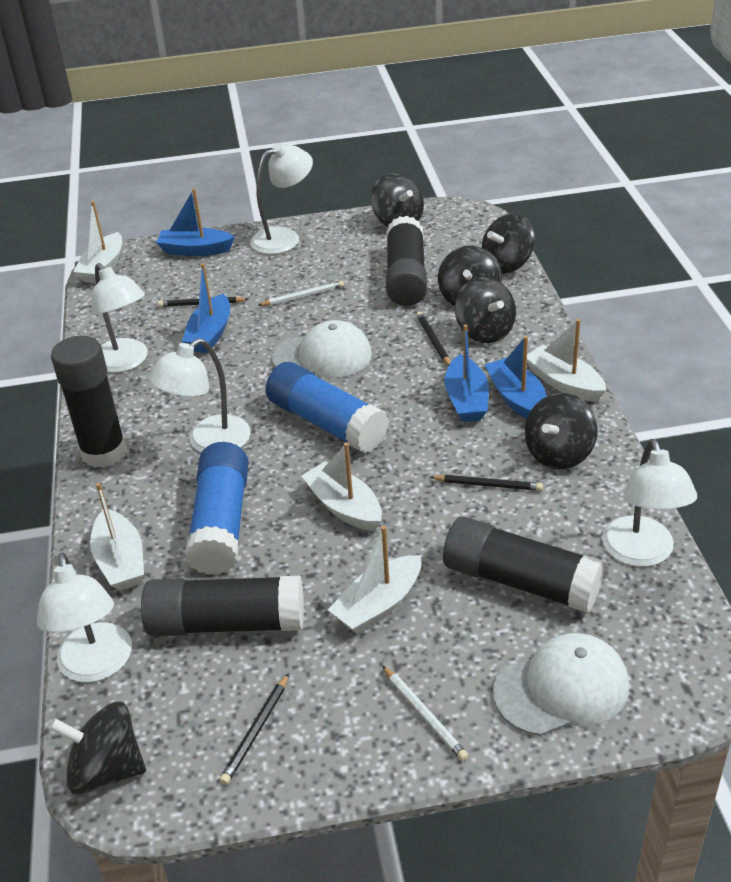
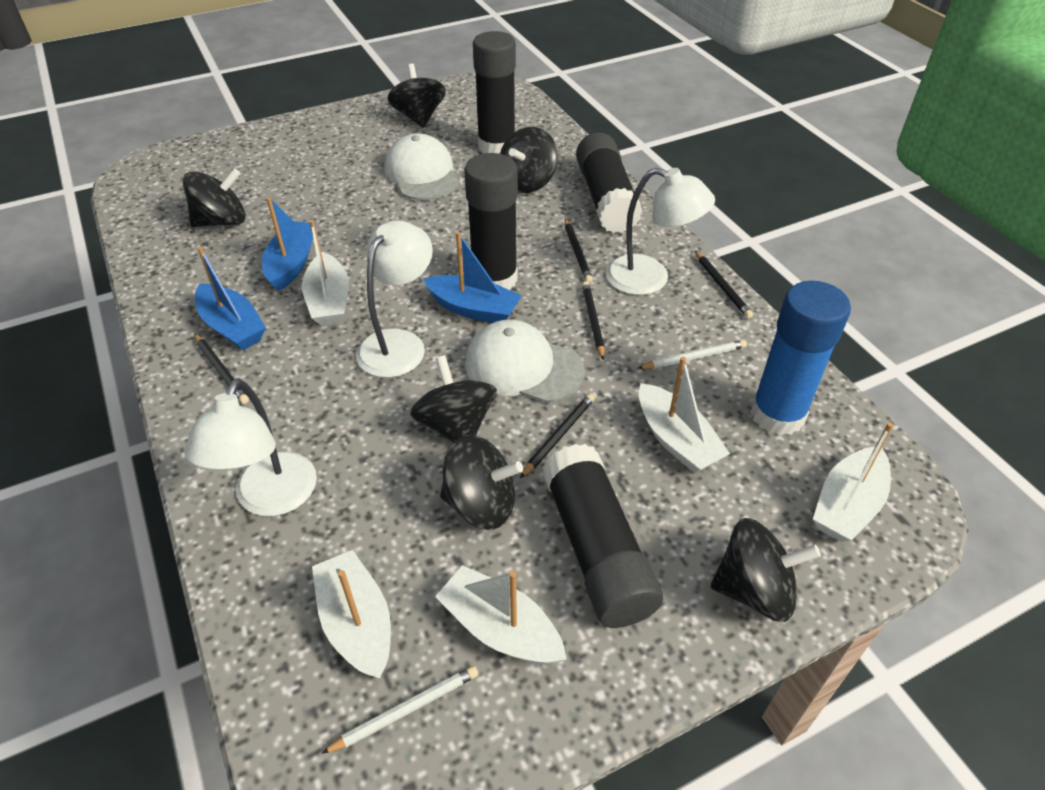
black pencil: 4 -> 5
blue boat: 4 -> 3
blue glue stick: 2 -> 1
white lamp: 5 -> 3

